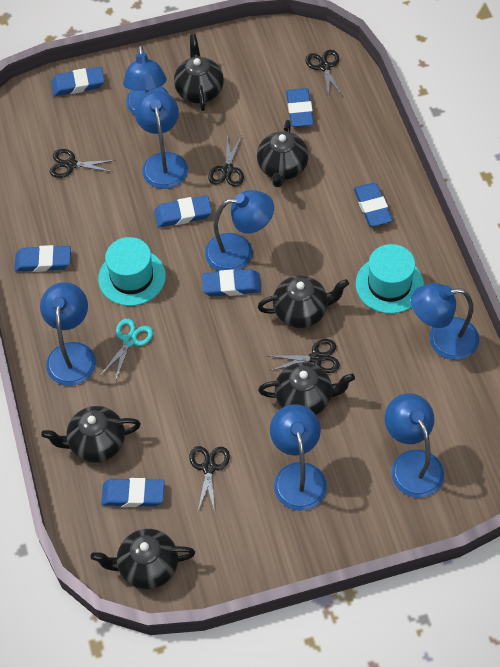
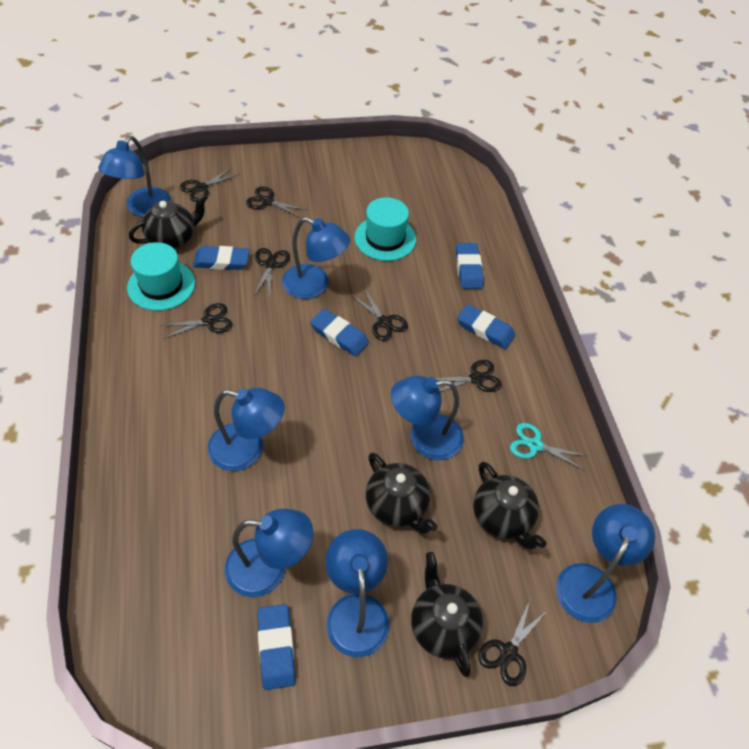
black scissors: 5 -> 7
black teapot: 6 -> 4
blue eraser: 7 -> 5

